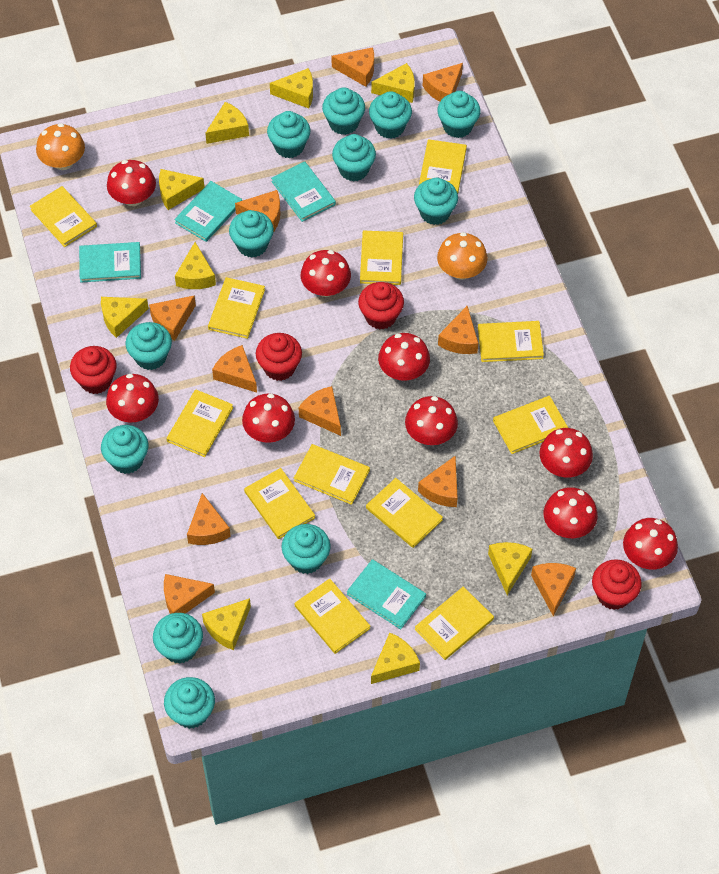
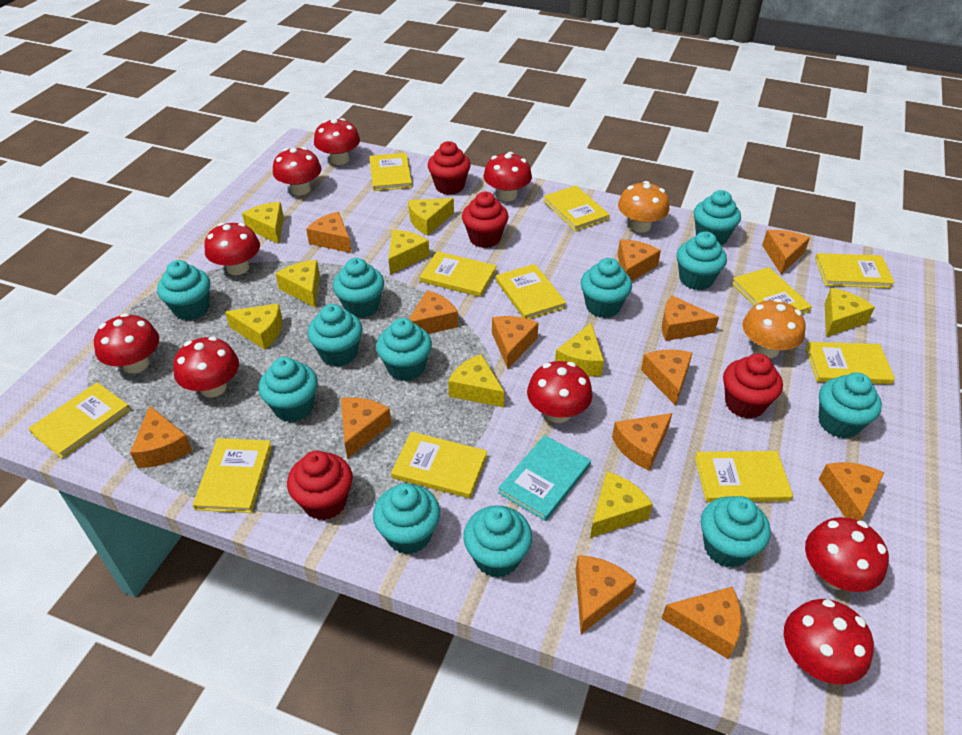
orange cheese: 11 -> 13
turquoise book: 4 -> 1
yellow book: 12 -> 11

